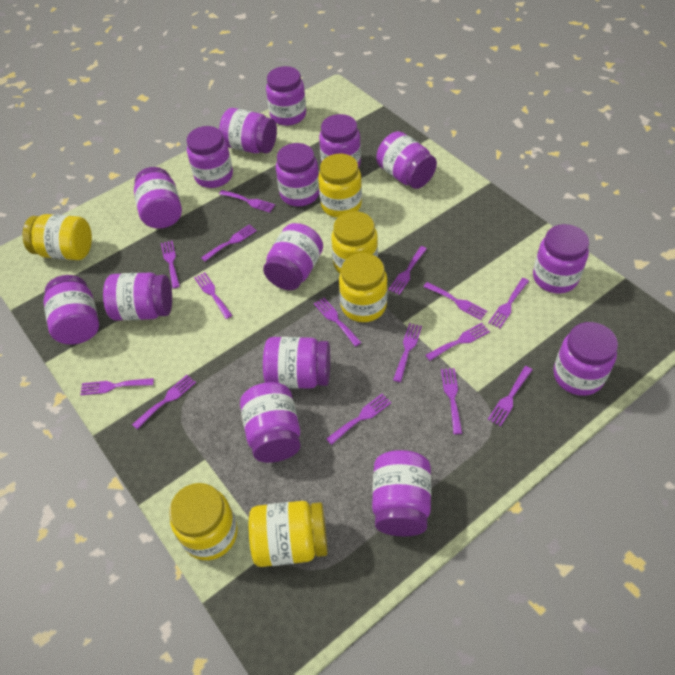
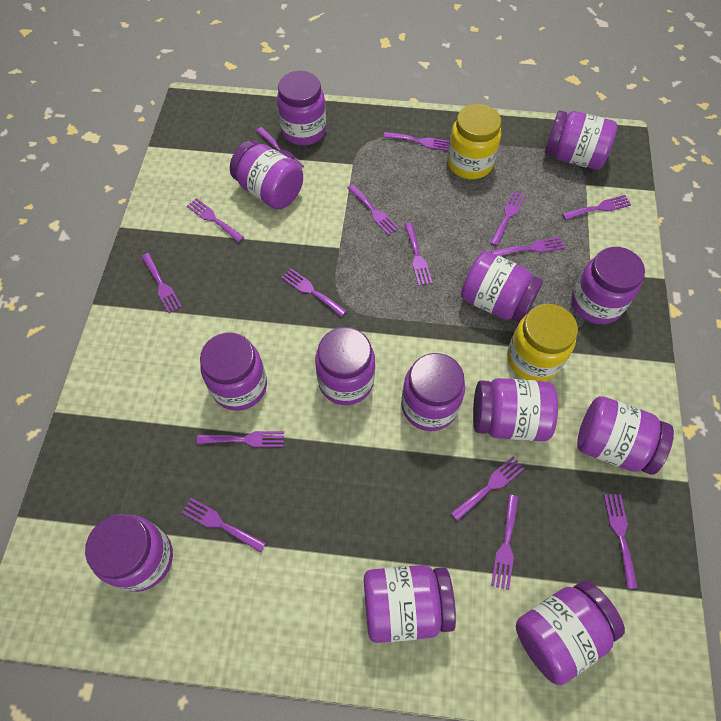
purple jar: 15 -> 13
yellow jar: 6 -> 2

